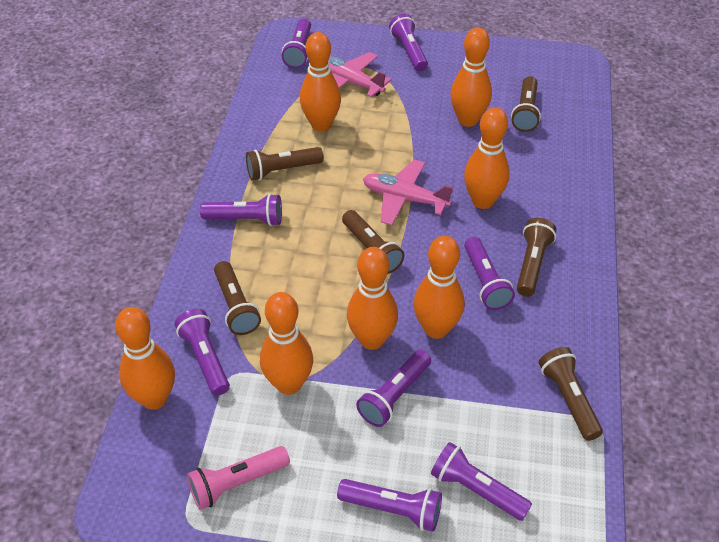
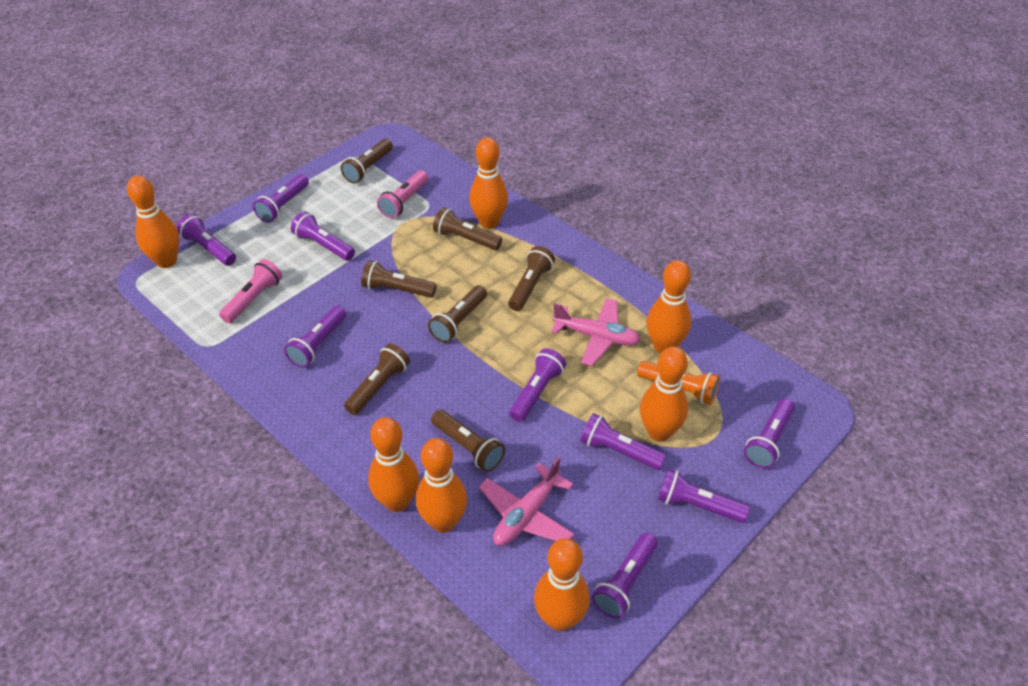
brown flashlight: 6 -> 7
orange flashlight: 0 -> 1
pink flashlight: 1 -> 2
purple flashlight: 8 -> 9

